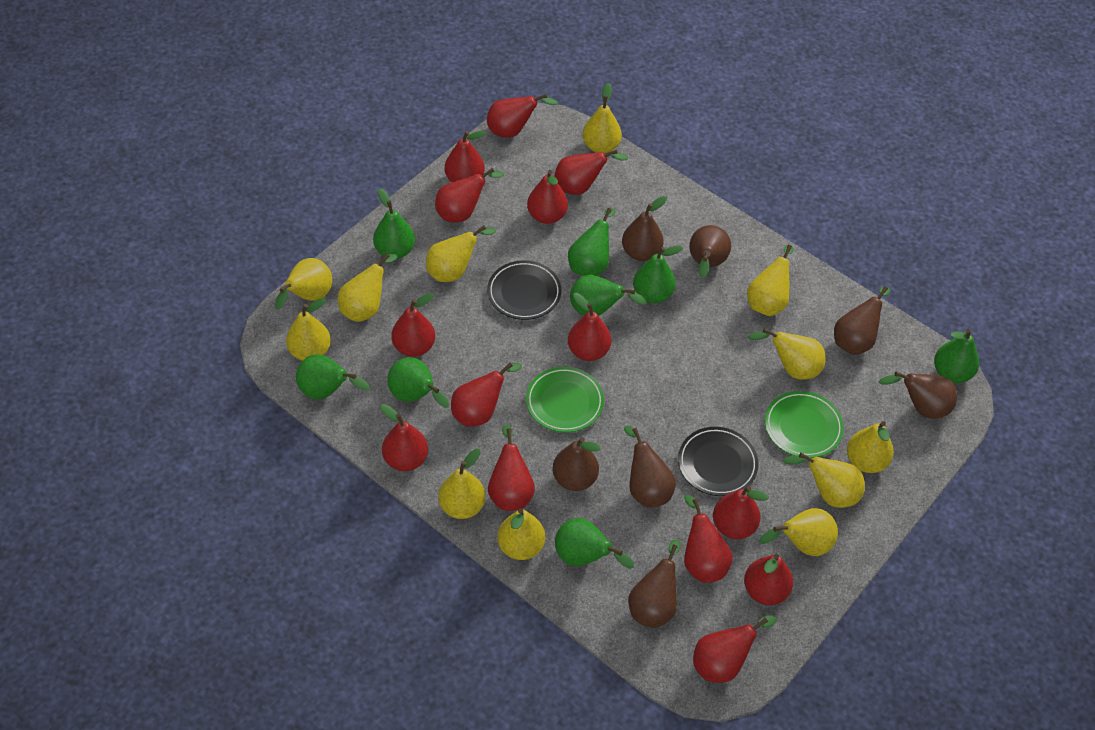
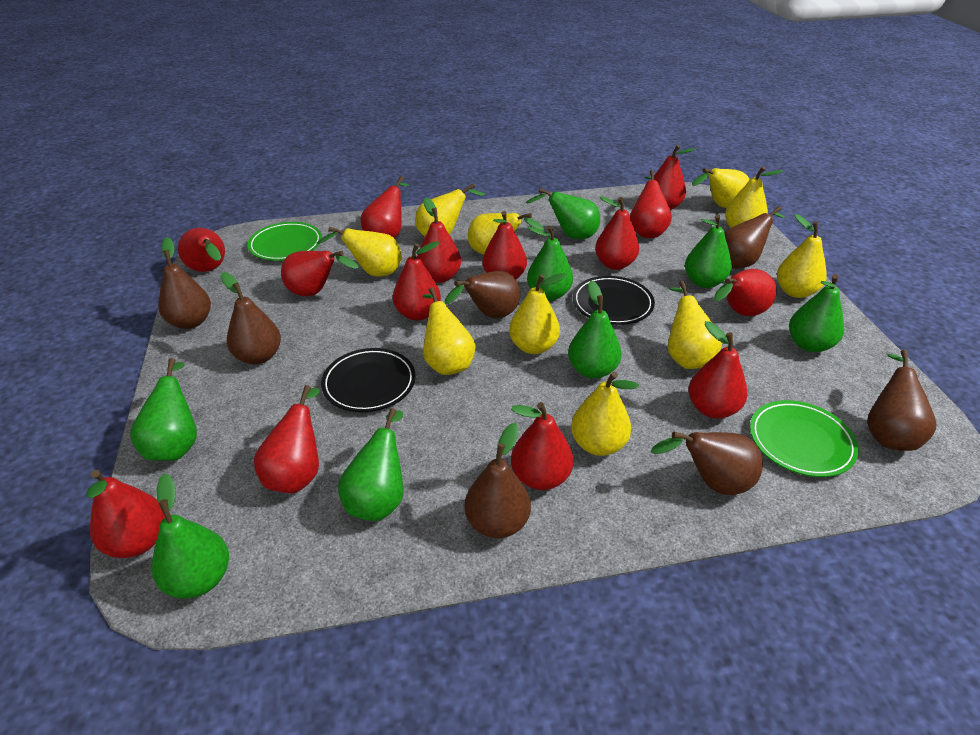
yellow pear: 12 -> 10

